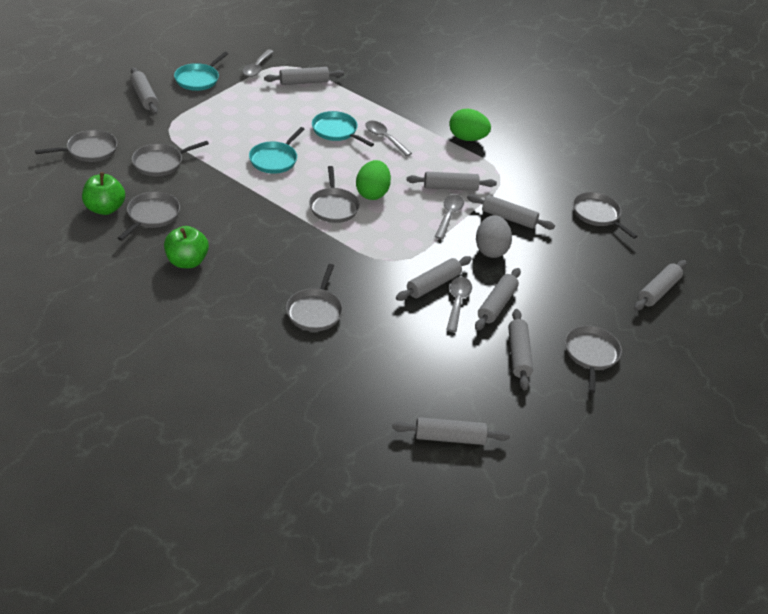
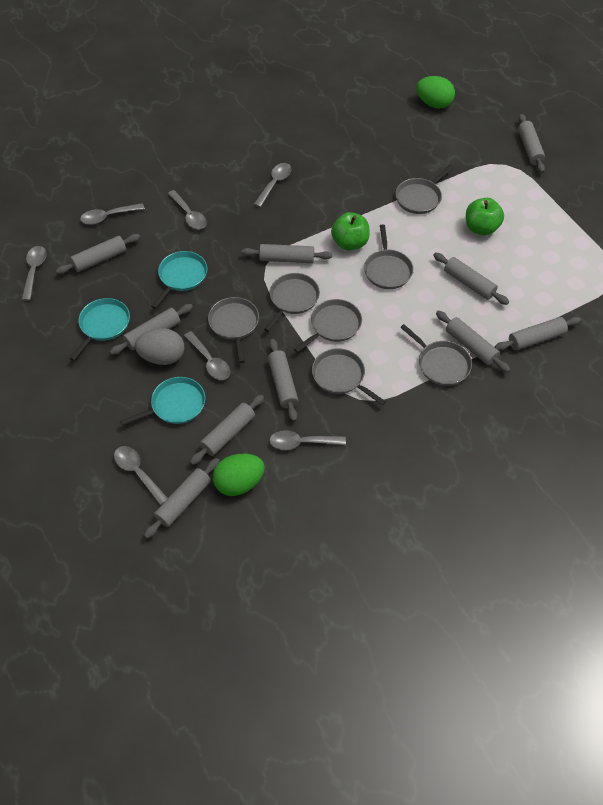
grey rolling pin: 9 -> 10
grey spoon: 4 -> 7

